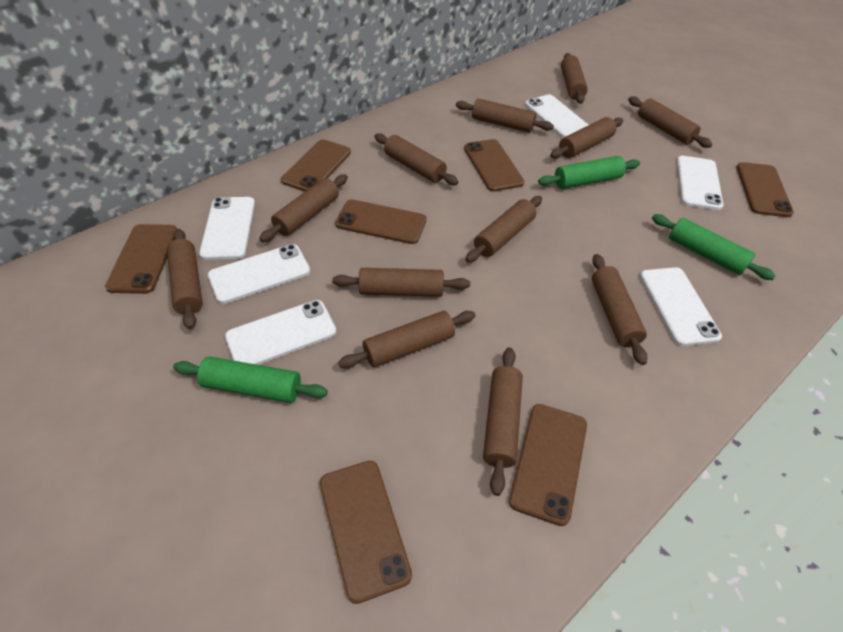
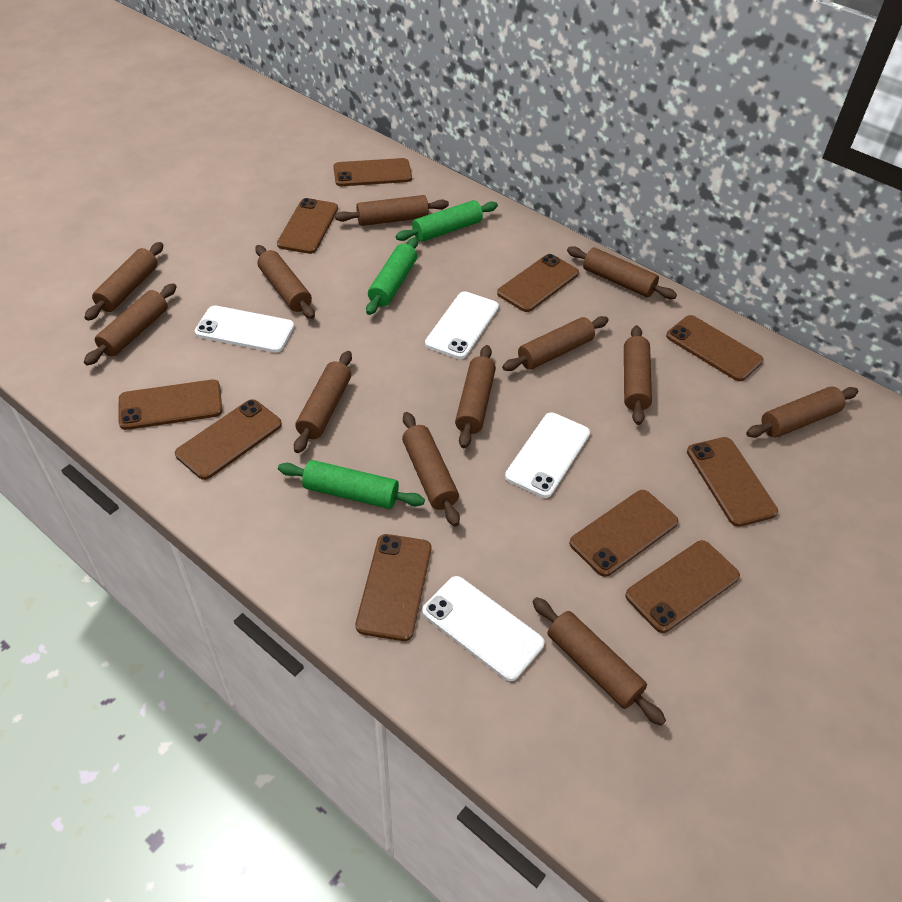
brown phone: 7 -> 10
white phone: 6 -> 4

